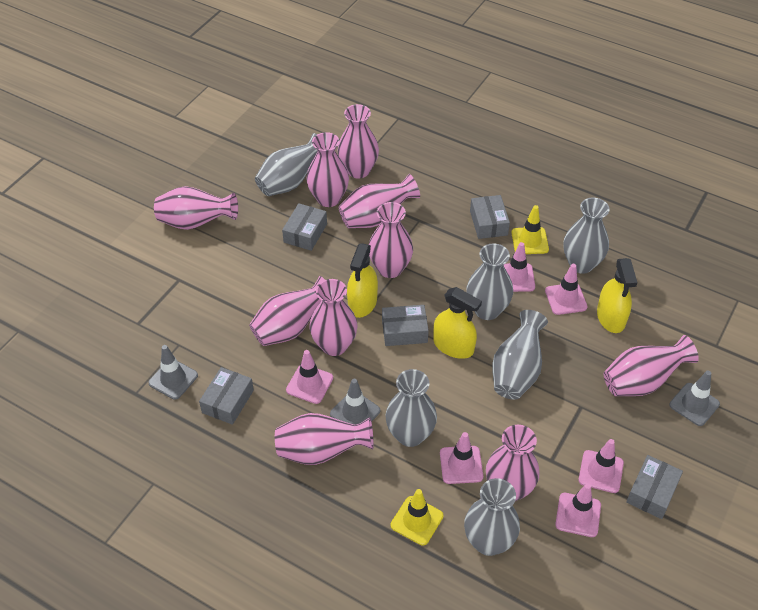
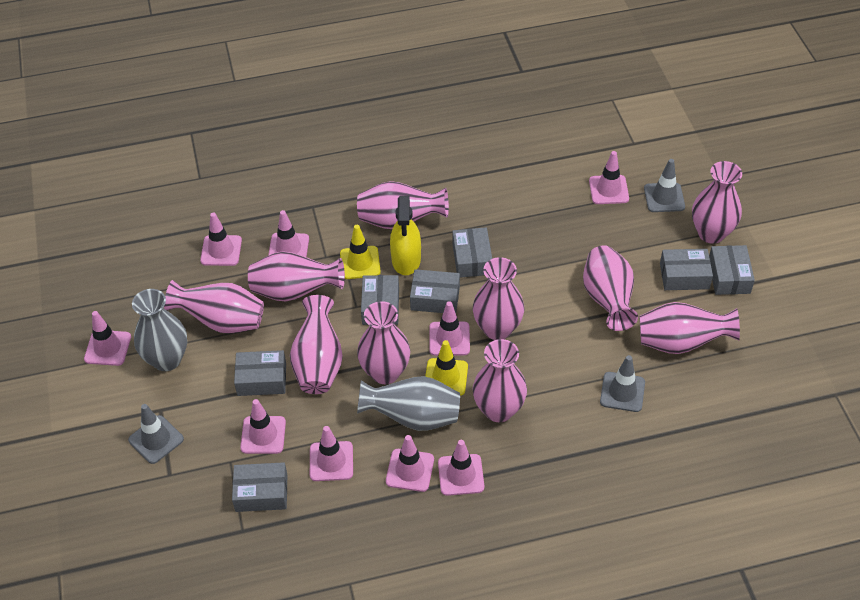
grey box: 5 -> 7
grey vase: 6 -> 2
pink traffic cone: 6 -> 9
yellow spray bottle: 3 -> 1

